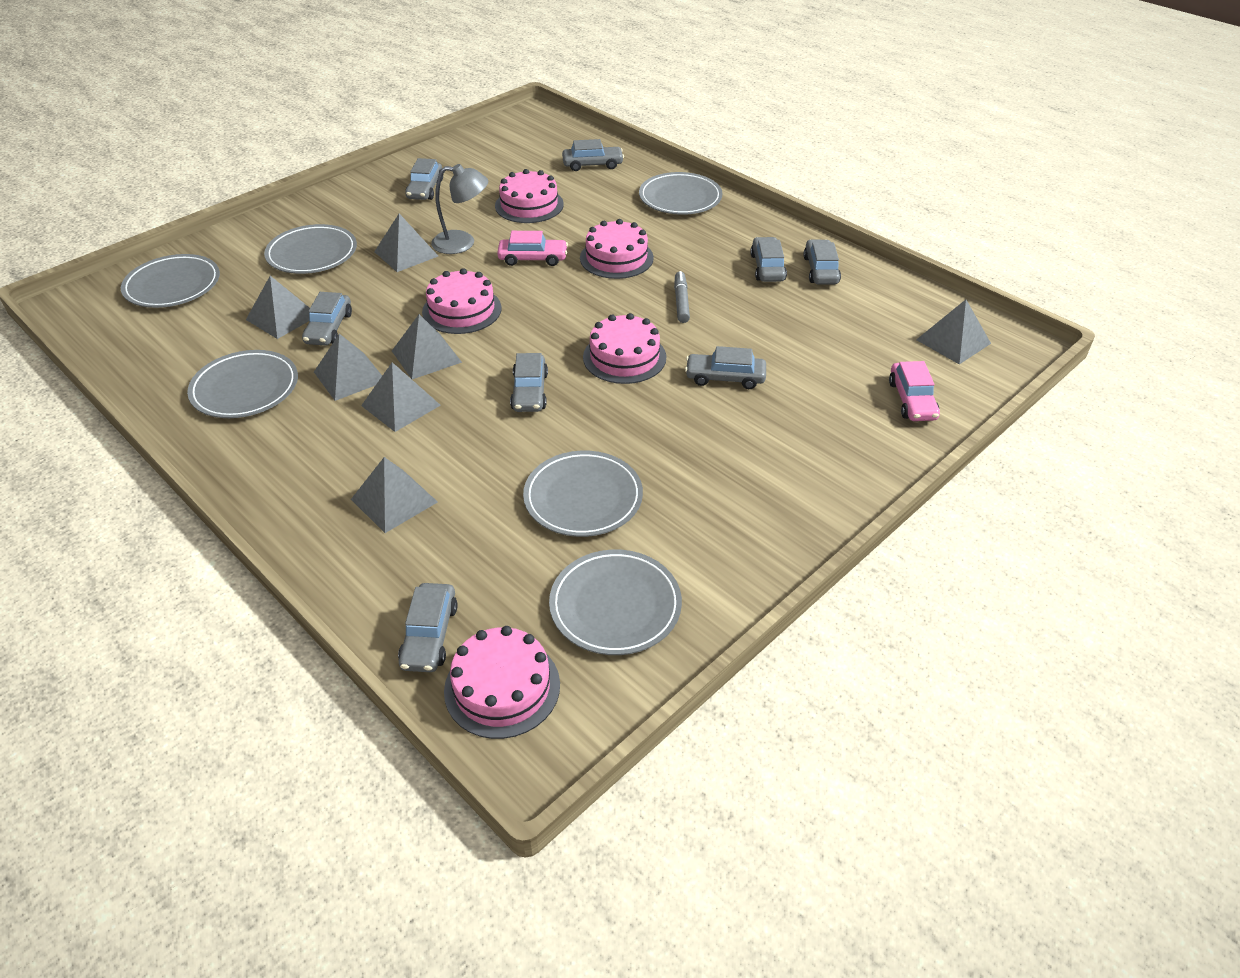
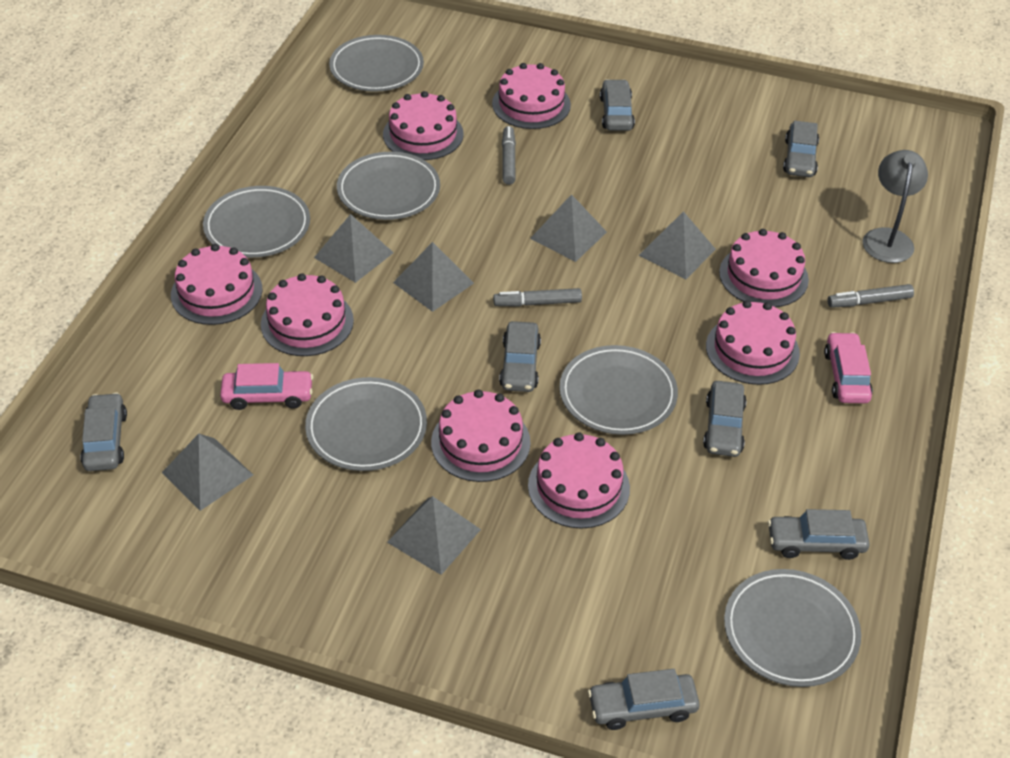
grey car: 8 -> 7
grey marker: 1 -> 3
grey pyramid: 7 -> 6
pink cake: 5 -> 8

